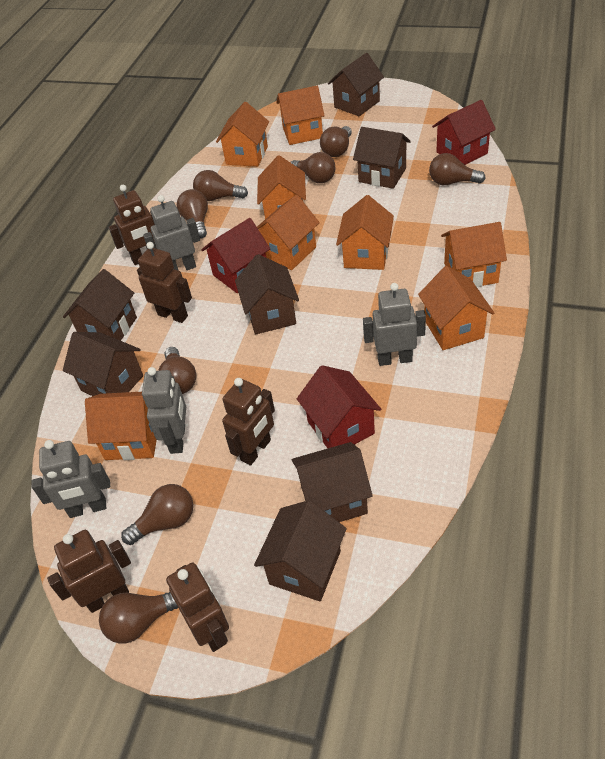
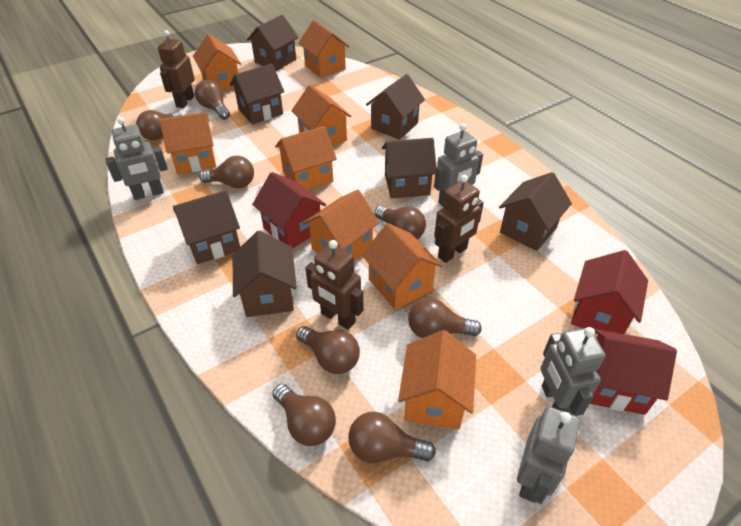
brown robot: 5 -> 3

